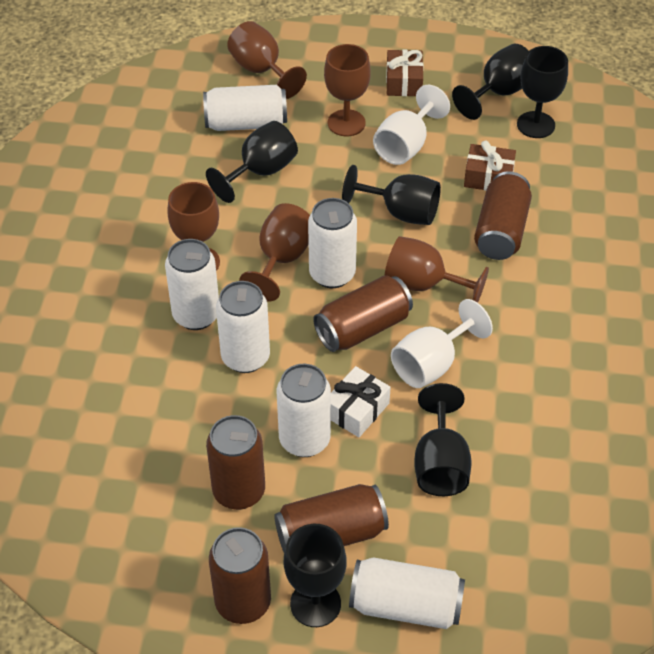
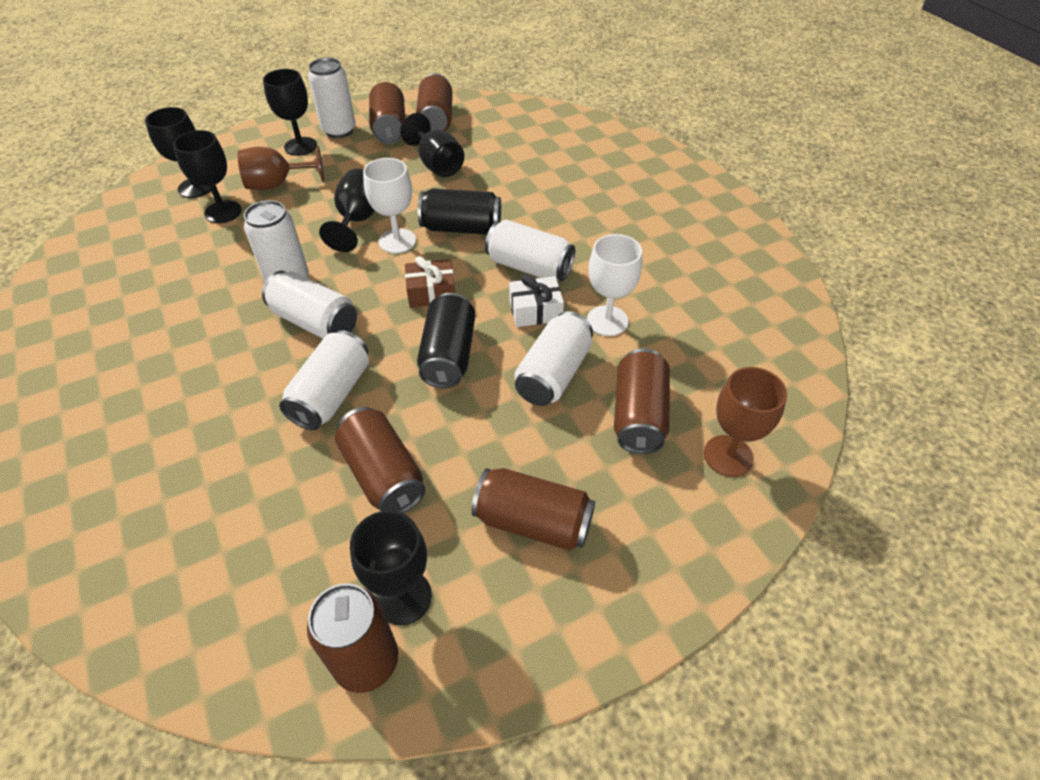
black can: 0 -> 2
brown can: 5 -> 6
brown gift: 2 -> 1
brown goblet: 5 -> 2

